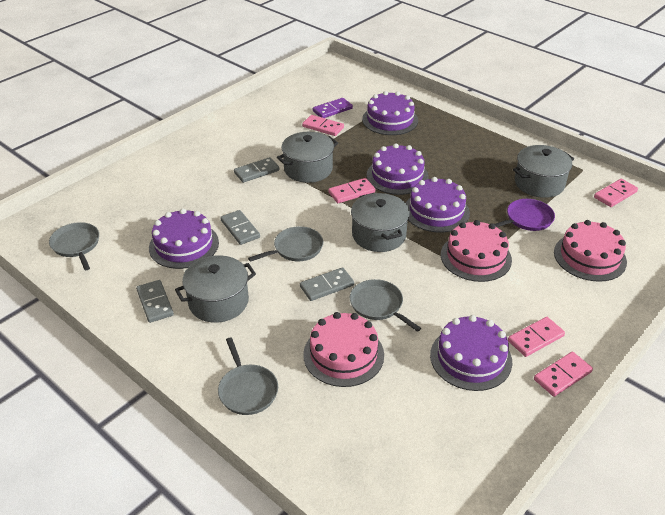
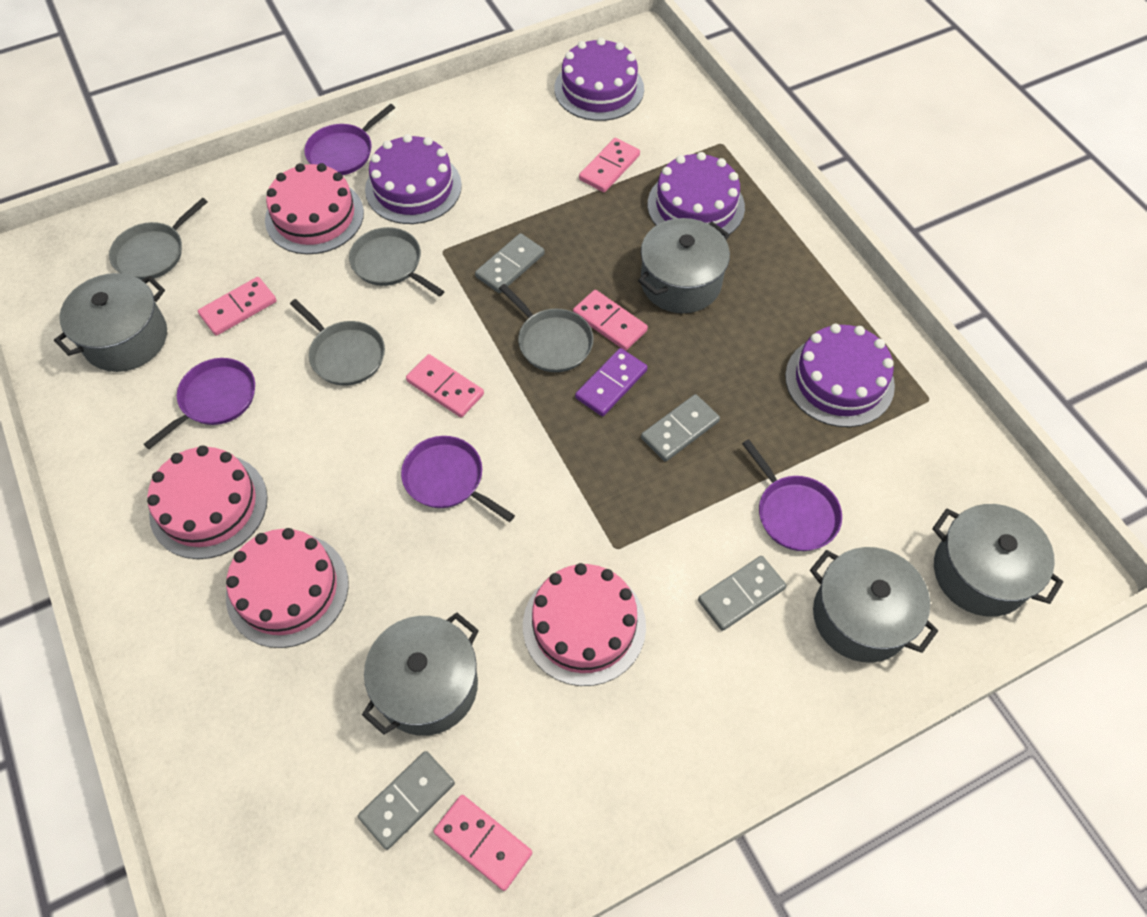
grey pot: 4 -> 5
pink cake: 3 -> 4
purple cake: 5 -> 4
purple pan: 1 -> 4

